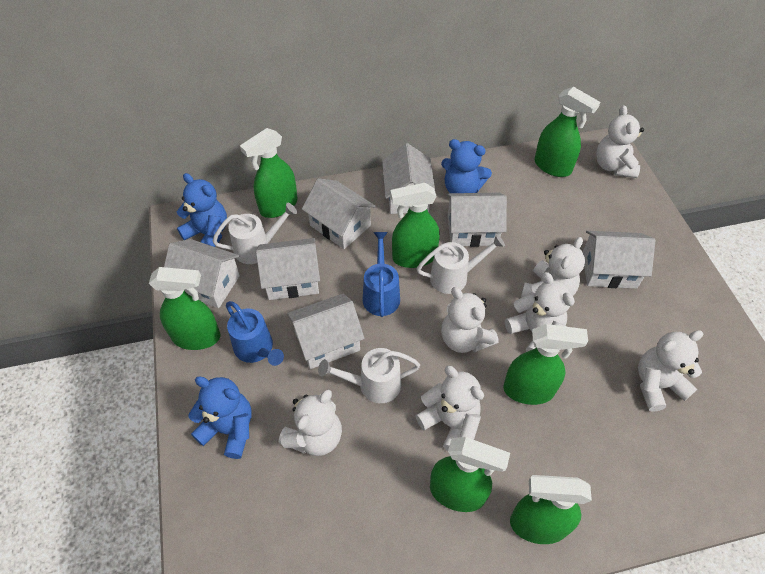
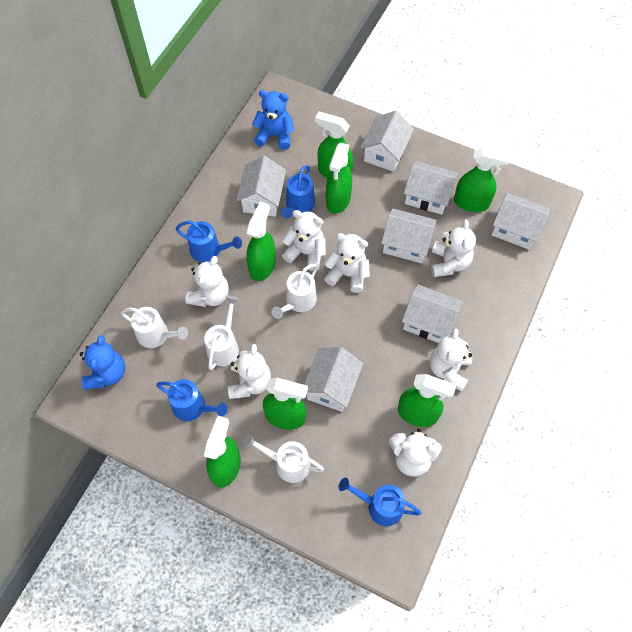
blue teddy bear: 3 -> 2
blue watering can: 2 -> 4
white watering can: 3 -> 4

